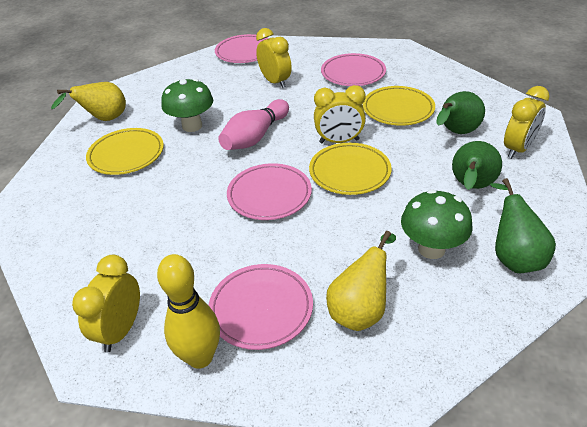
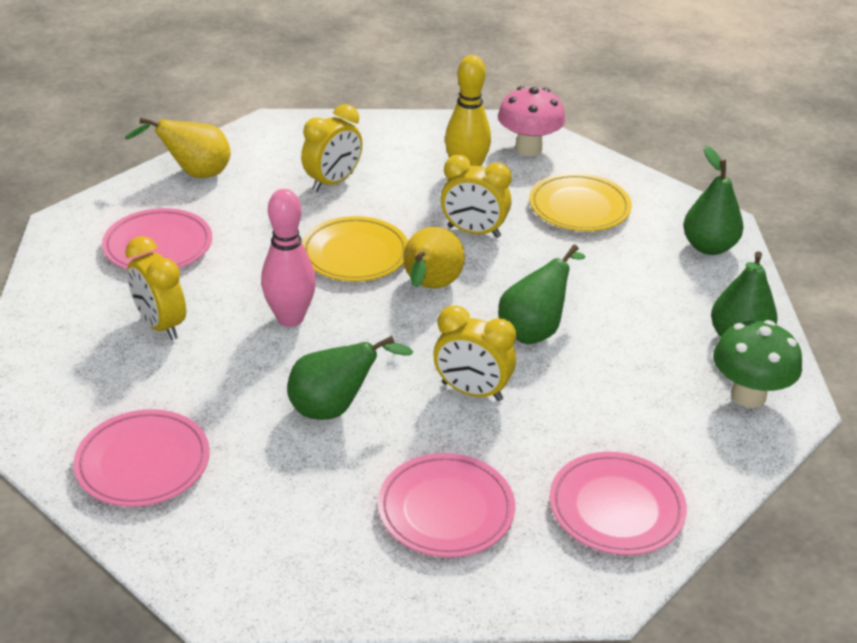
green mushroom: 2 -> 1
green pear: 3 -> 4
pink mushroom: 0 -> 1
yellow plate: 3 -> 2

